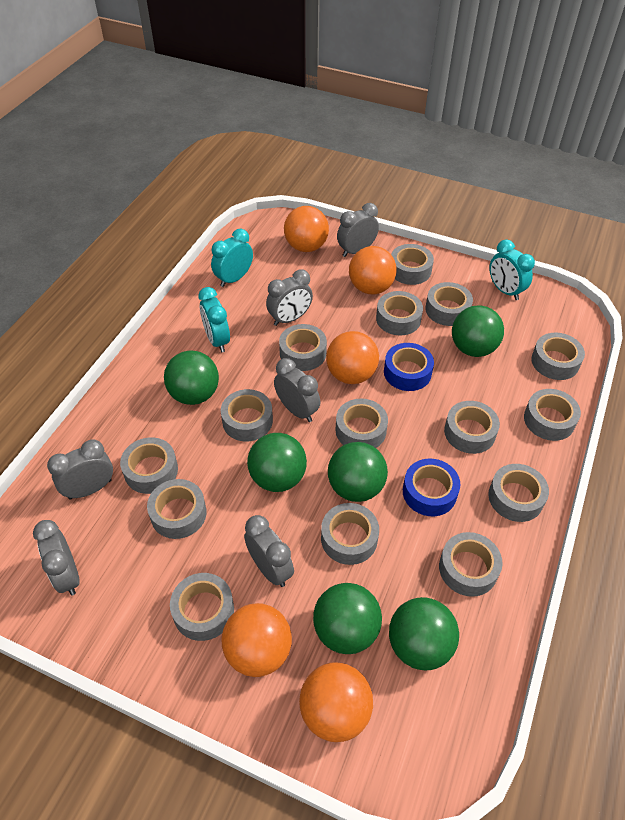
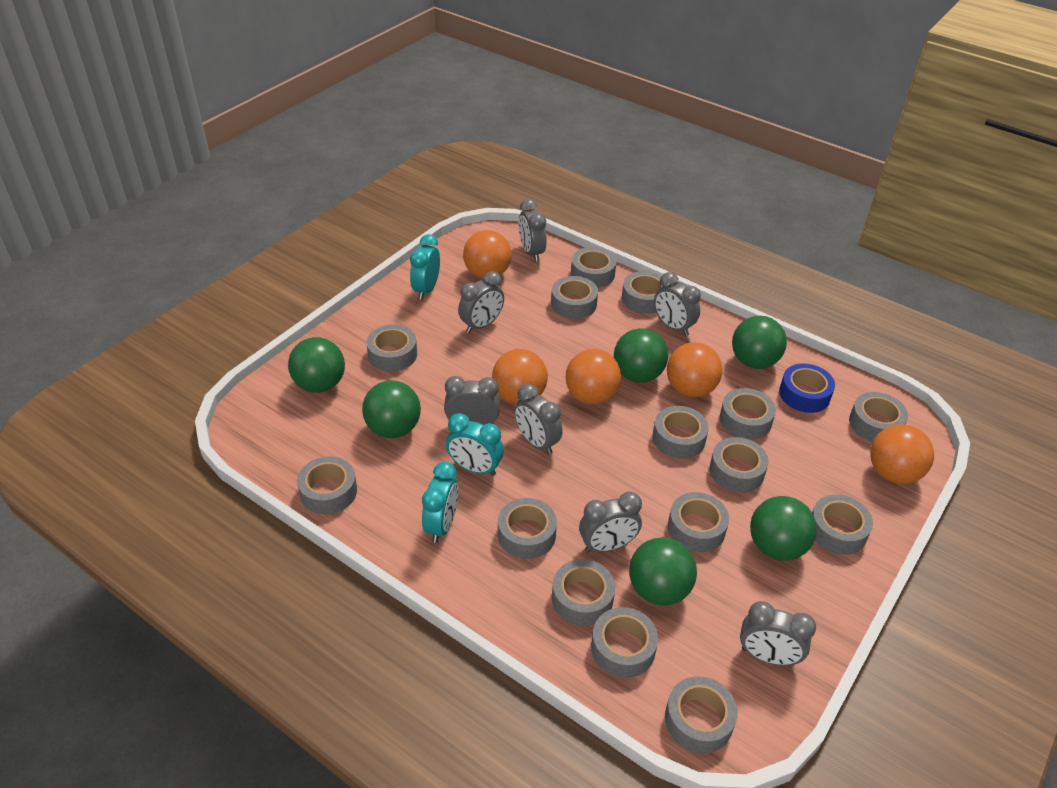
blue tape: 2 -> 1
grey clock: 6 -> 7

